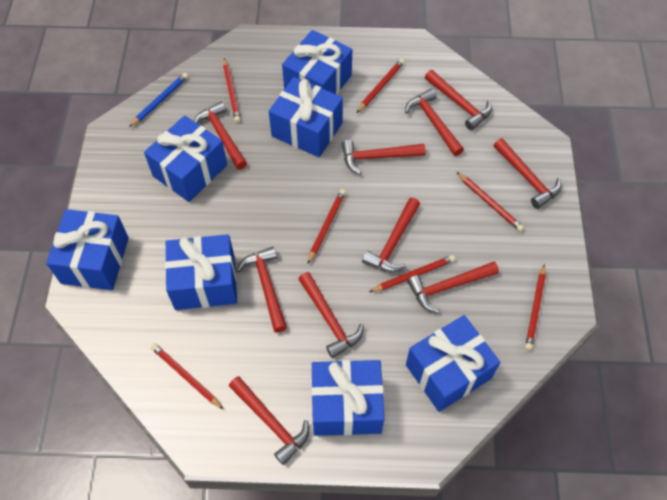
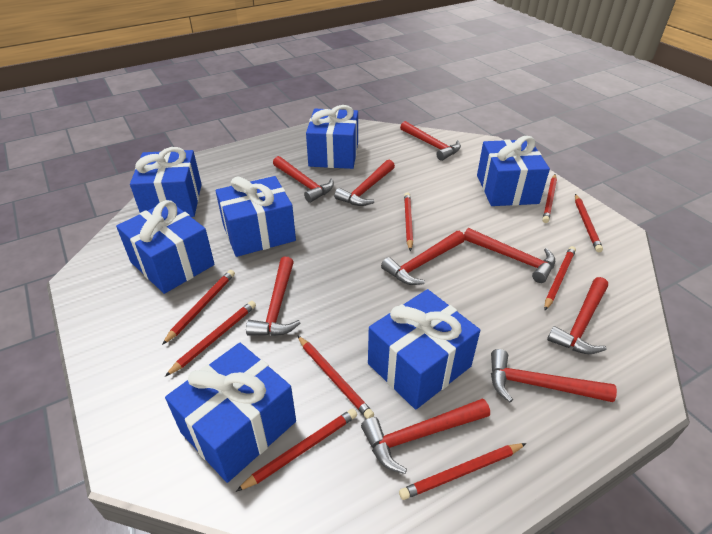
blue pencil: 1 -> 0
red hammer: 10 -> 9
red pencil: 7 -> 9

